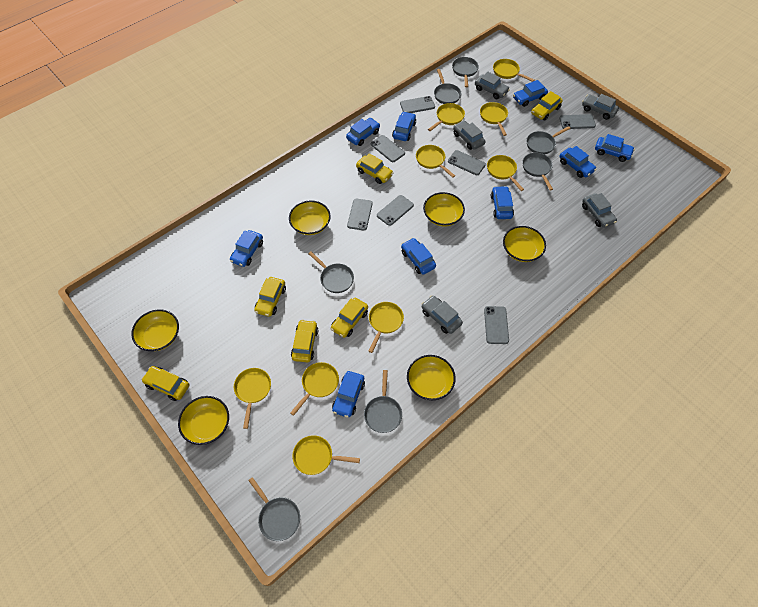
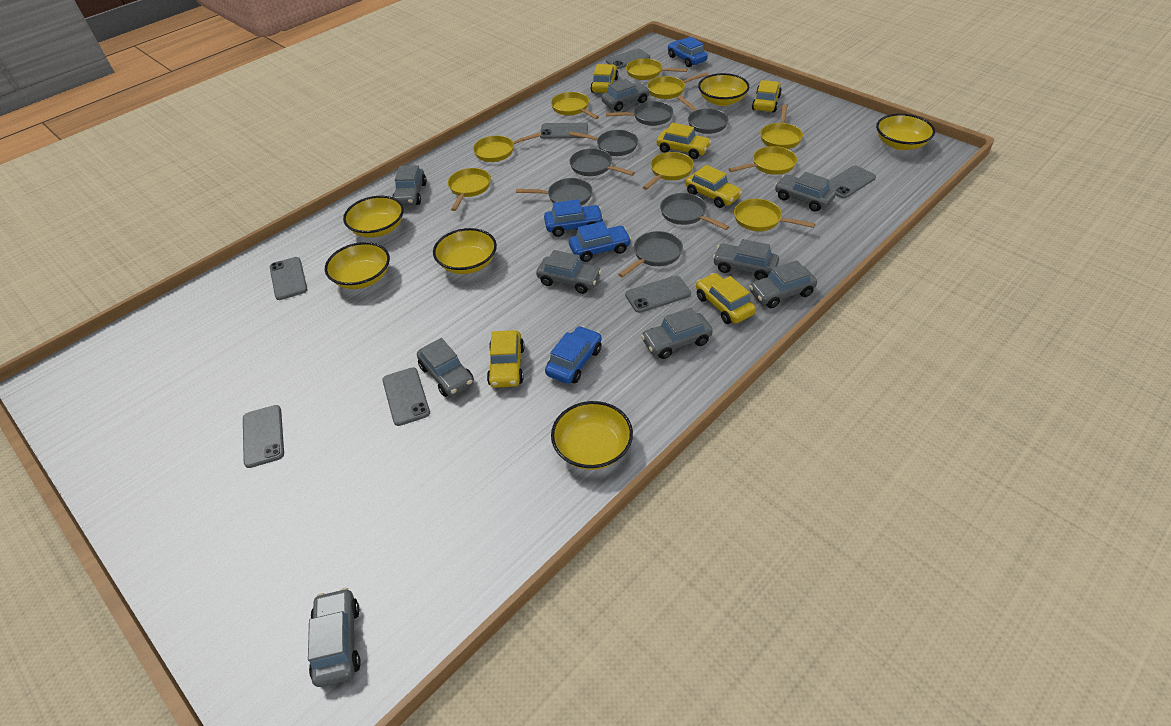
blue car: 9 -> 4
grey car: 5 -> 9

